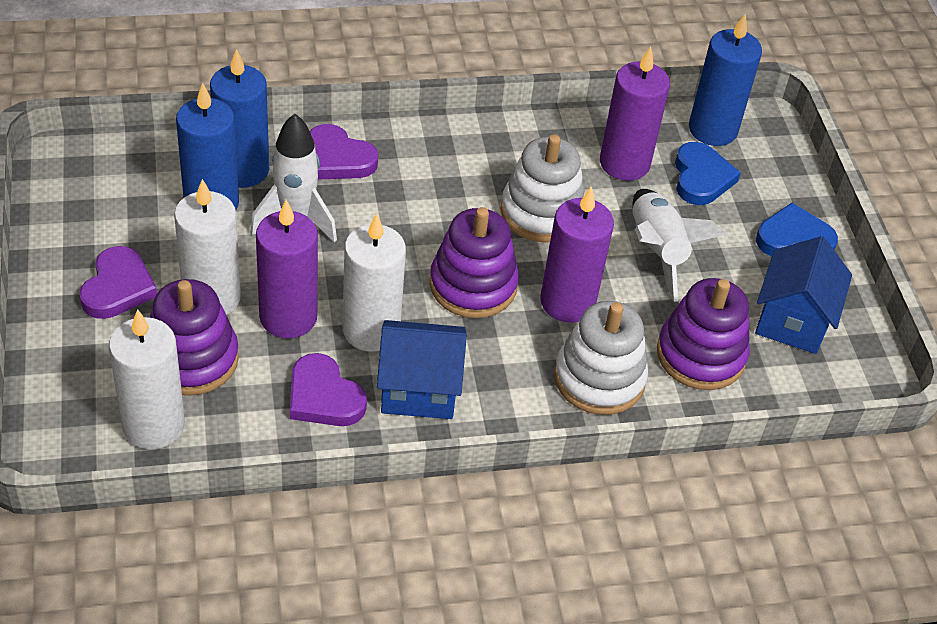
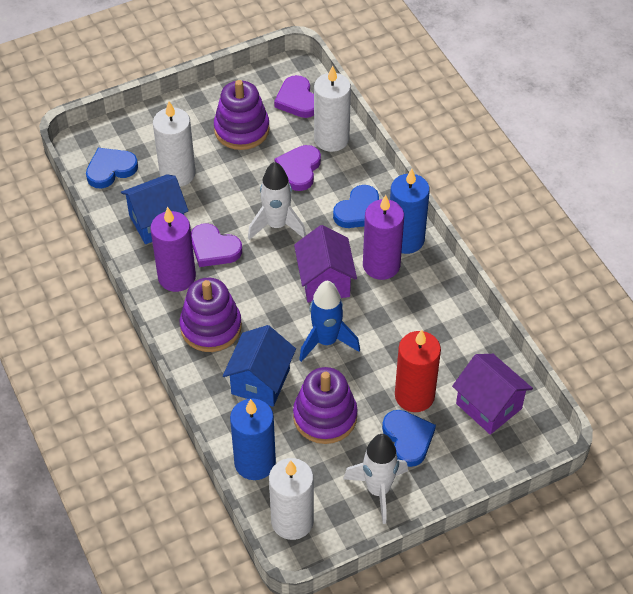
blue candle: 3 -> 2
blue heart: 2 -> 3
blue rocket: 0 -> 1
purple candle: 3 -> 2
purple house: 0 -> 2
red candle: 0 -> 1
white stacking toy: 2 -> 0

